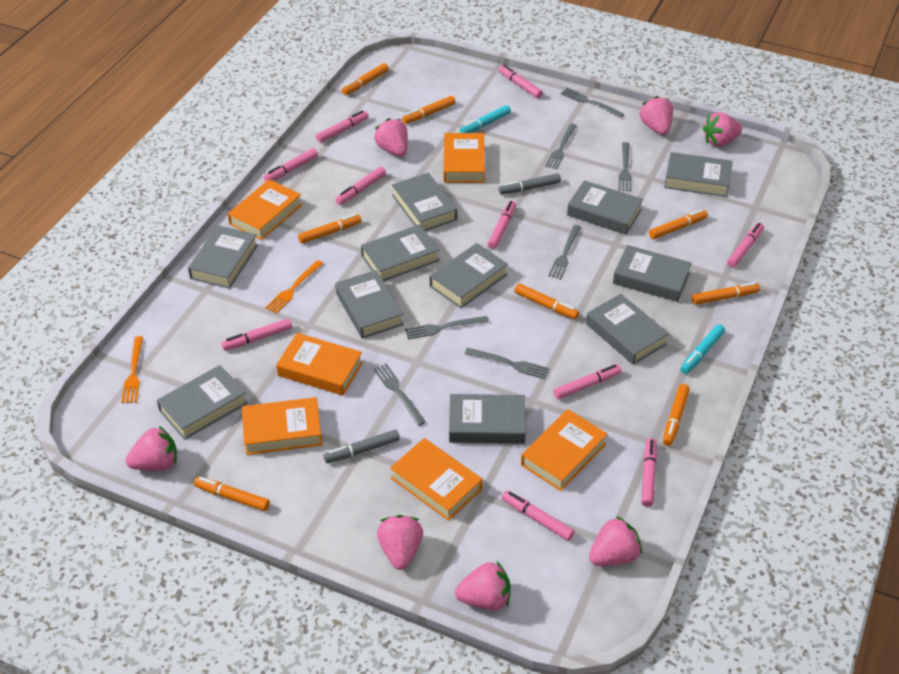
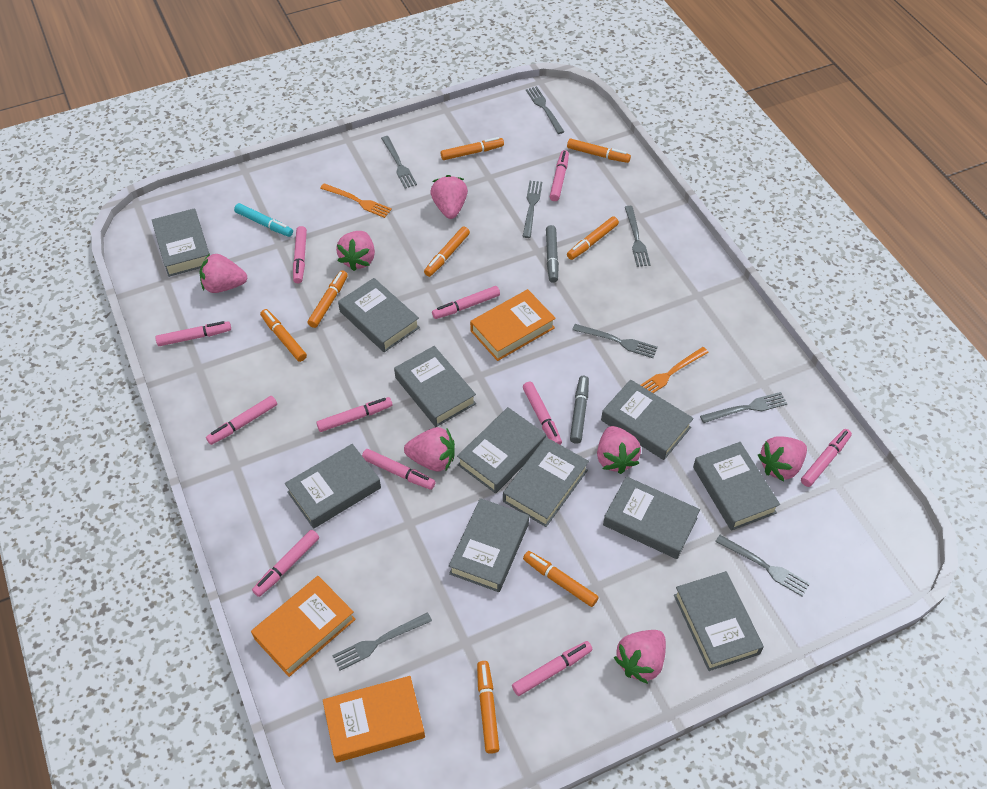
grey fork: 7 -> 8
orange book: 6 -> 3
pink marker: 10 -> 11
turquoise marker: 2 -> 1

